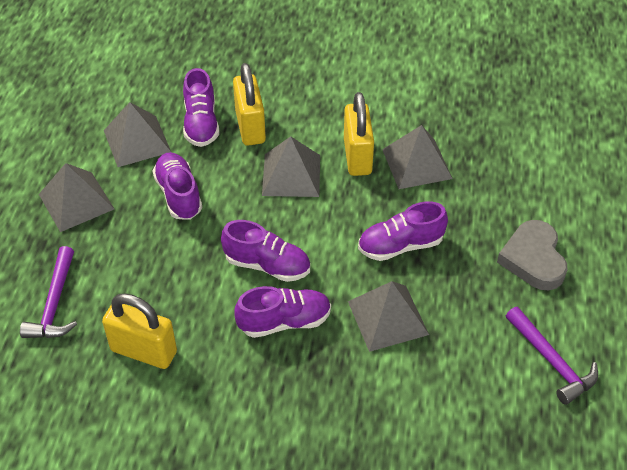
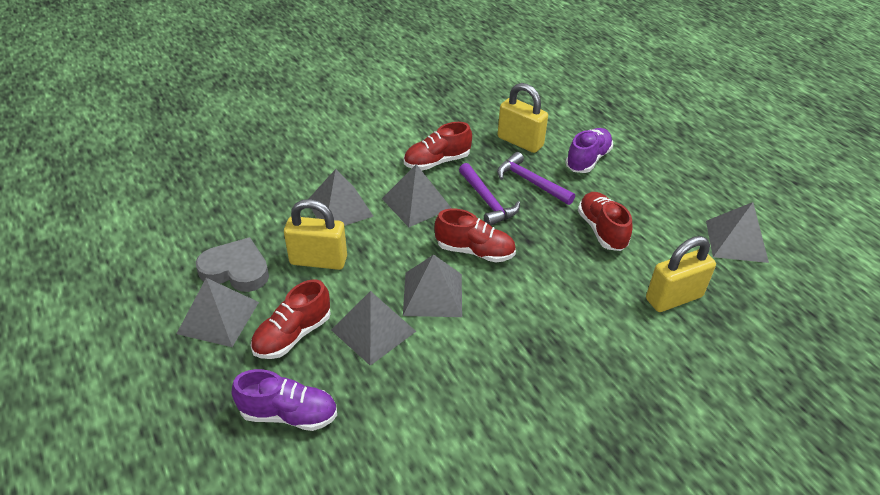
grey pyramid: 5 -> 6
purple shoe: 5 -> 2
red shoe: 0 -> 4

